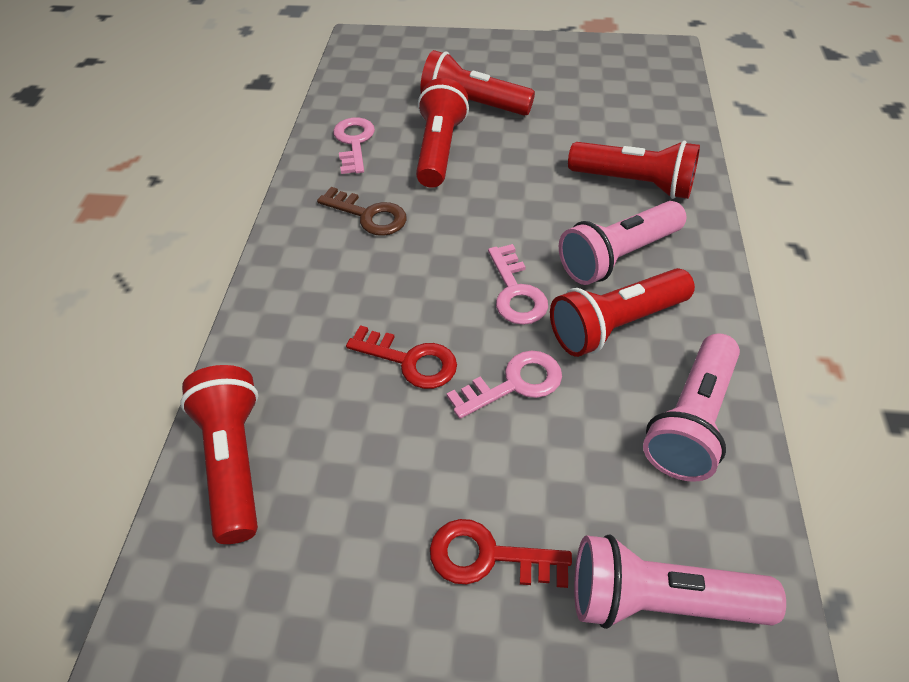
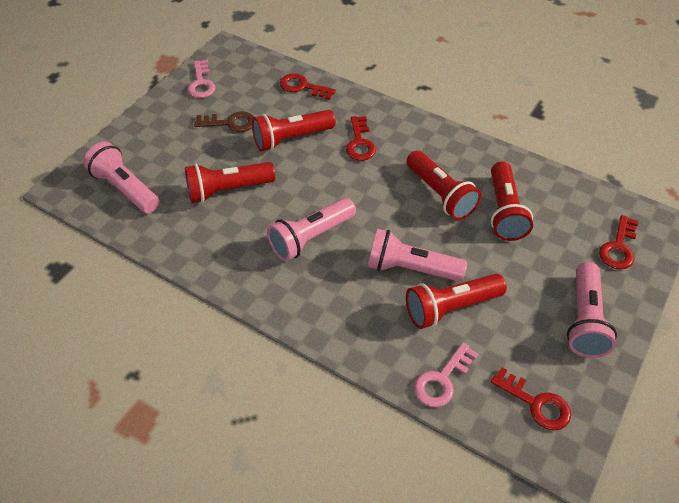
pink flashlight: 3 -> 4
pink key: 3 -> 2
red key: 2 -> 4

